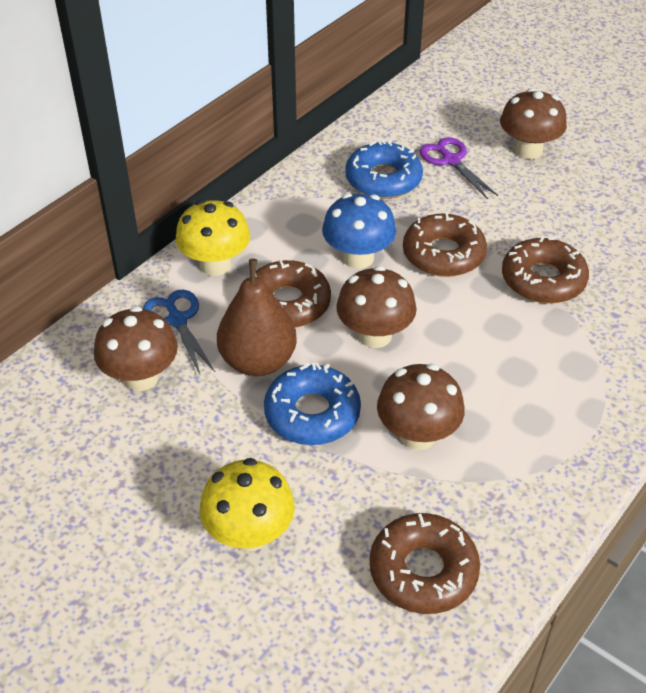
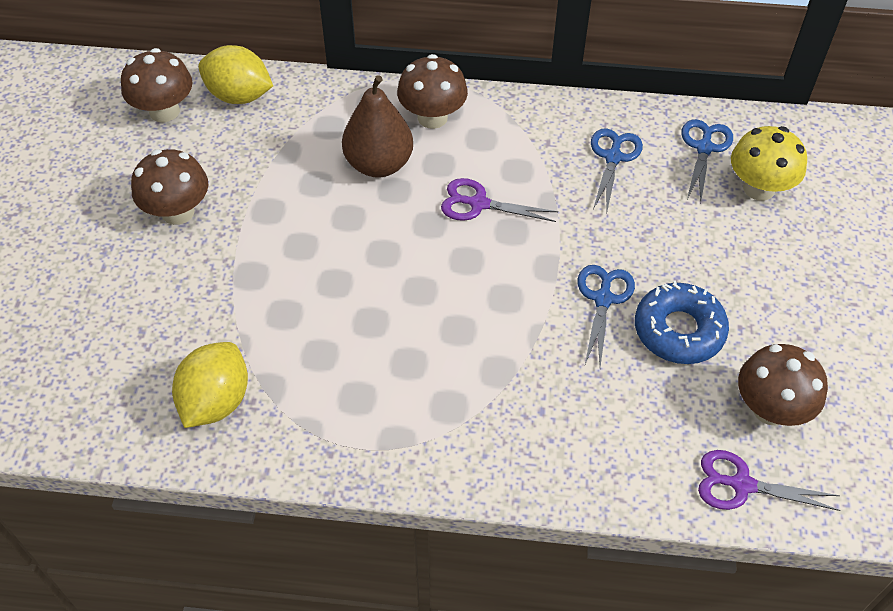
blue donut: 2 -> 1
blue mushroom: 1 -> 0
blue scissors: 1 -> 3
brown donut: 4 -> 0
purple scissors: 1 -> 2
yellow lemon: 0 -> 2
yellow mushroom: 2 -> 1

